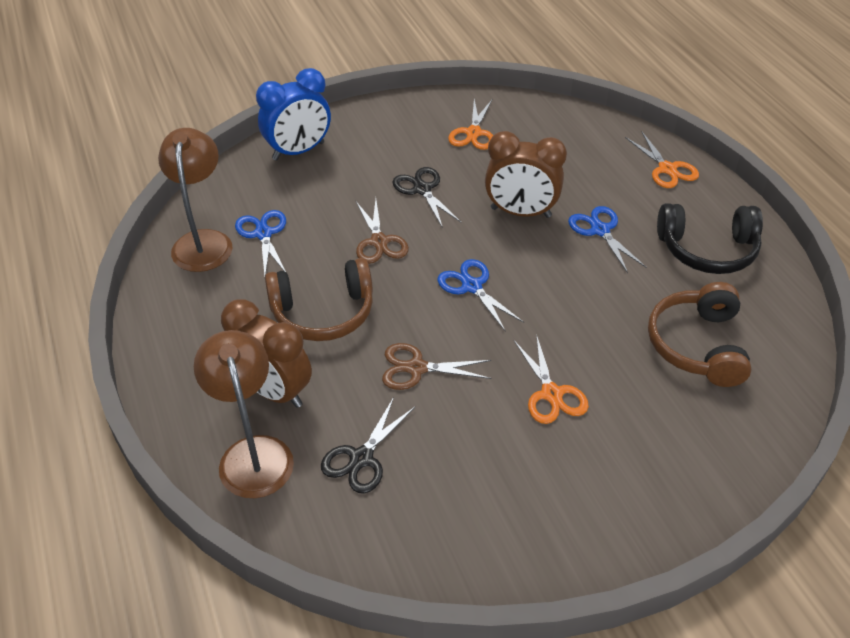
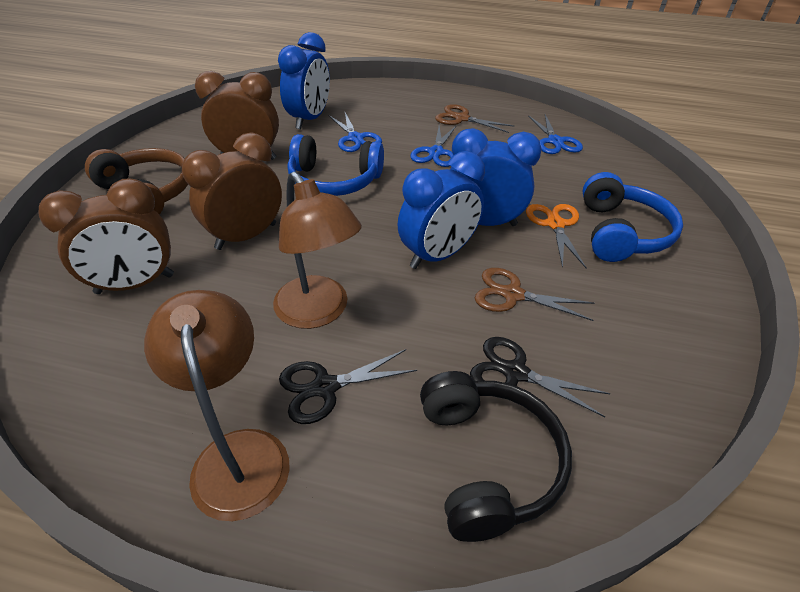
blue clock: 1 -> 3
blue headphones: 0 -> 2
brown clock: 2 -> 3
brown headphones: 2 -> 1
orange scissors: 3 -> 1

